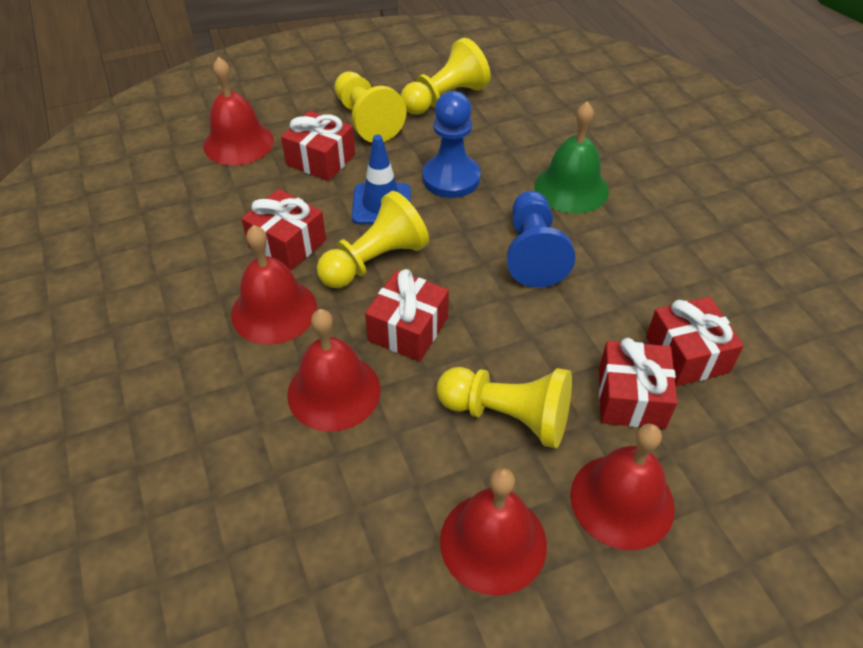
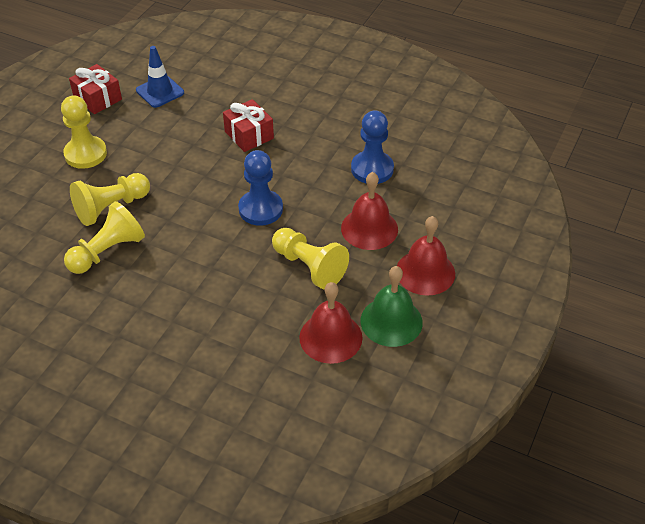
red bell: 5 -> 3
red gift: 5 -> 2

